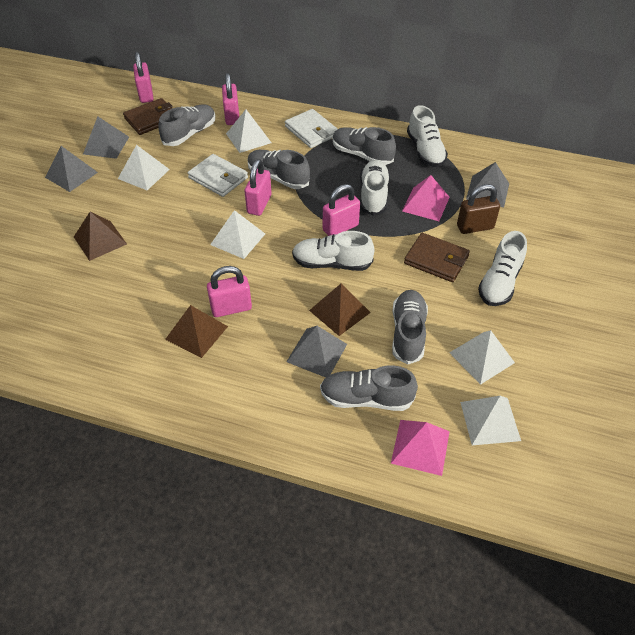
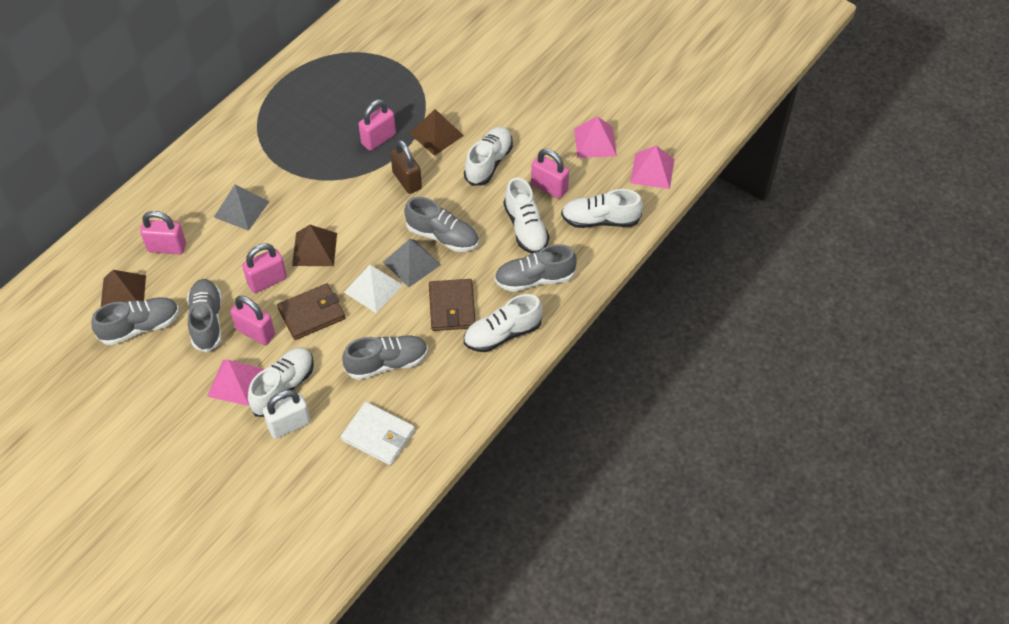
grey pyramid: 4 -> 2
pink pyramid: 2 -> 3
white padlock: 0 -> 1
white pyramid: 5 -> 1
white shoe: 4 -> 5
white wallet: 2 -> 1

